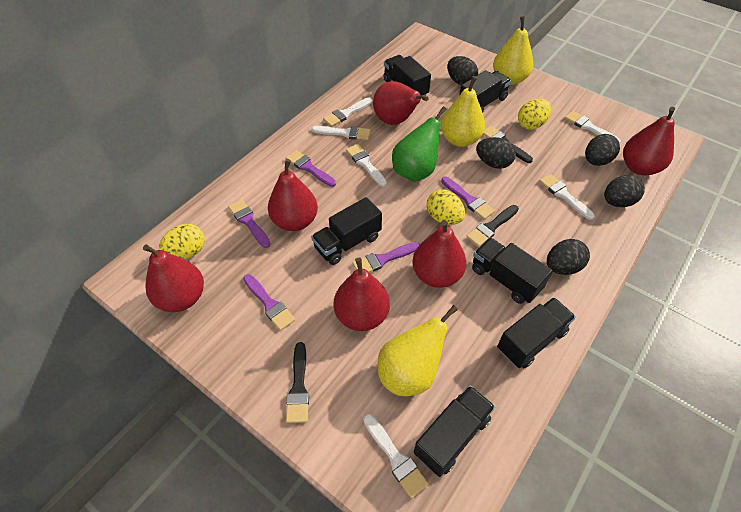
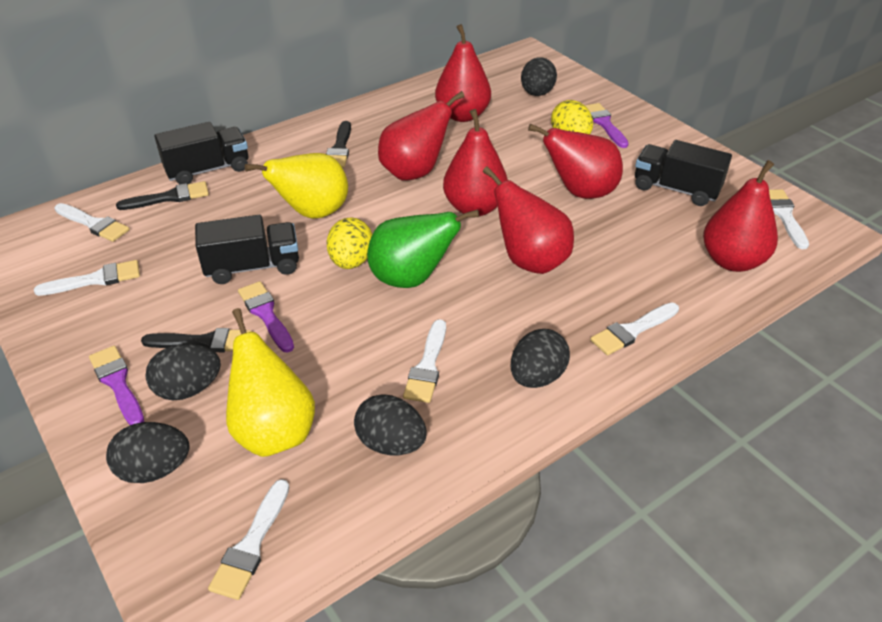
black truck: 6 -> 3
purple brush: 5 -> 3
yellow egg: 3 -> 2
yellow pear: 3 -> 2

